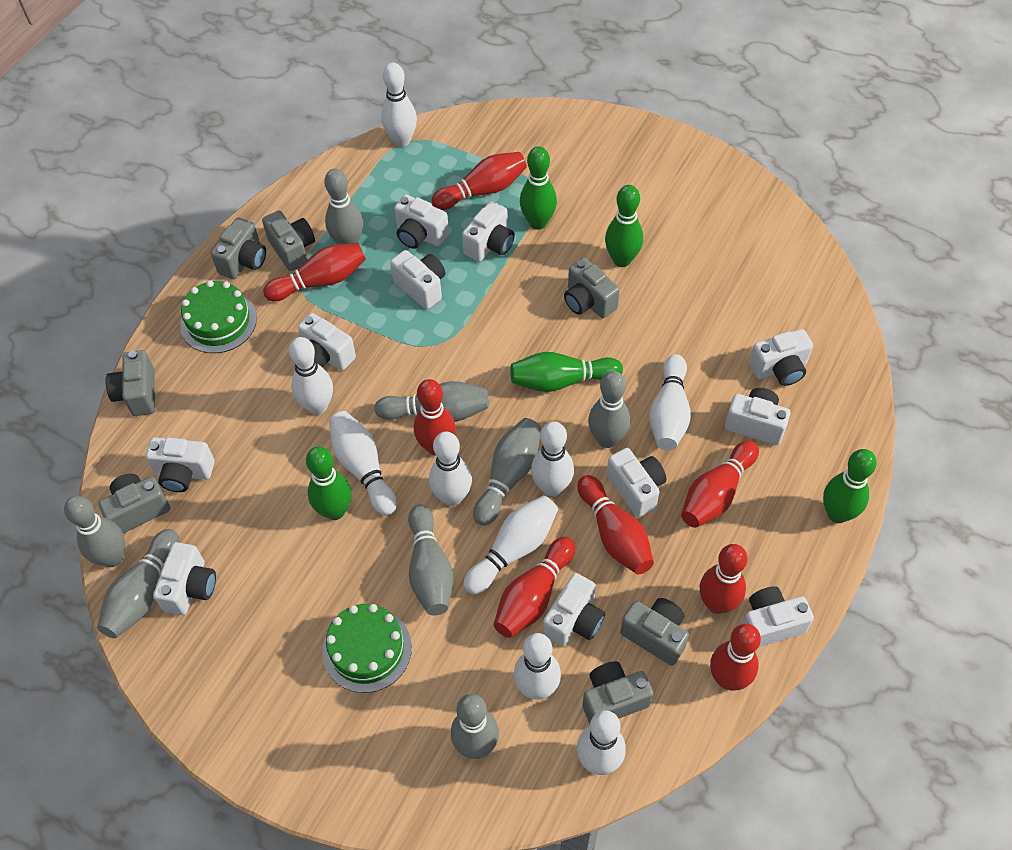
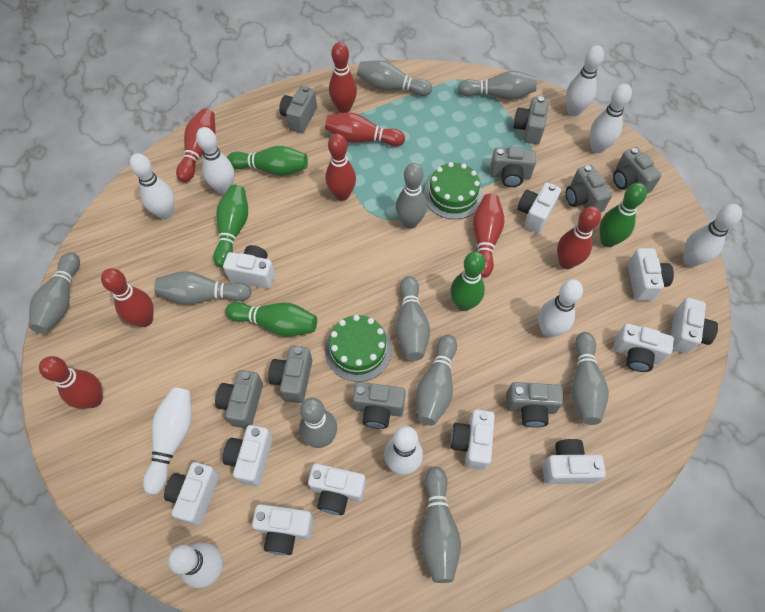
grey bowling pin: 8 -> 10
grey camera: 7 -> 9

